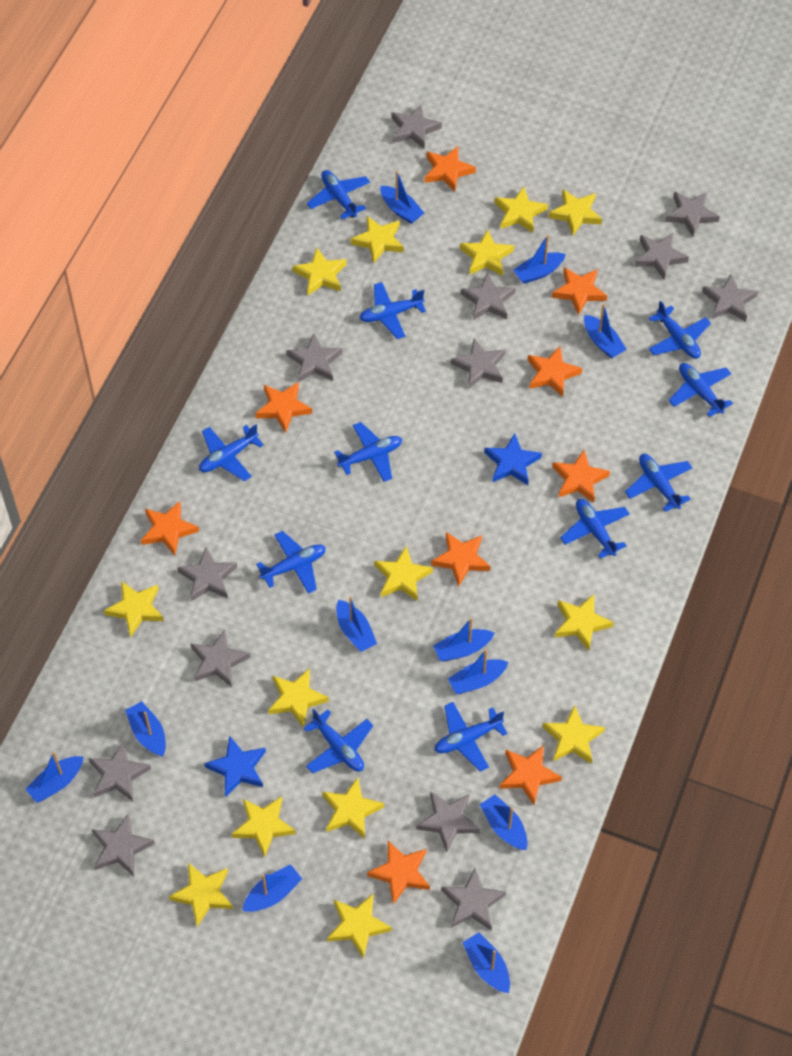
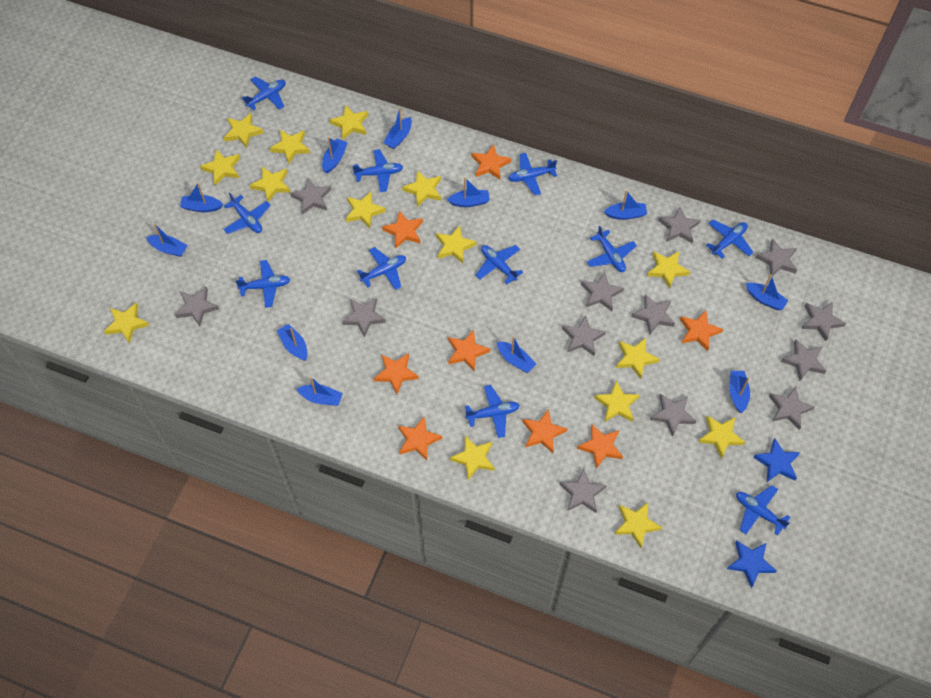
orange star: 9 -> 8
yellow star: 14 -> 15

